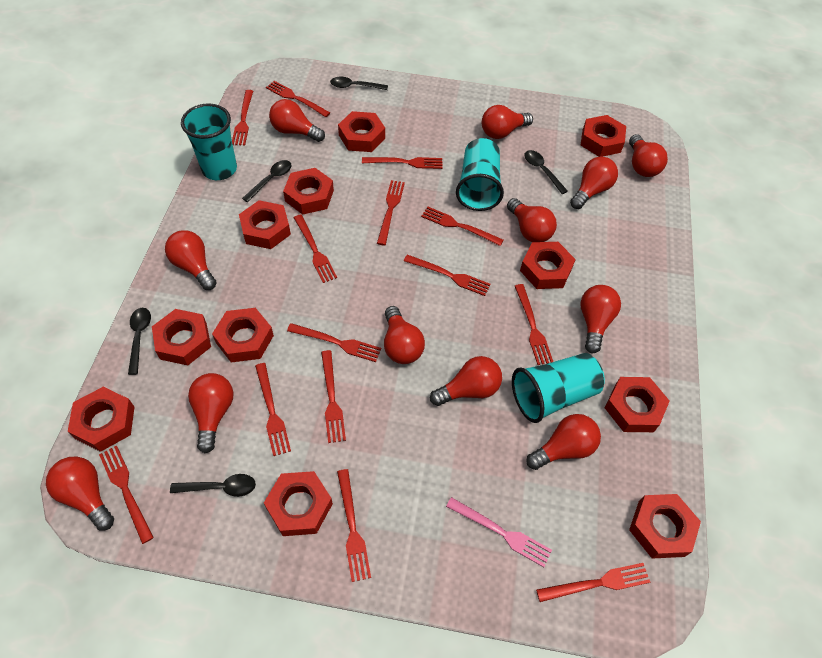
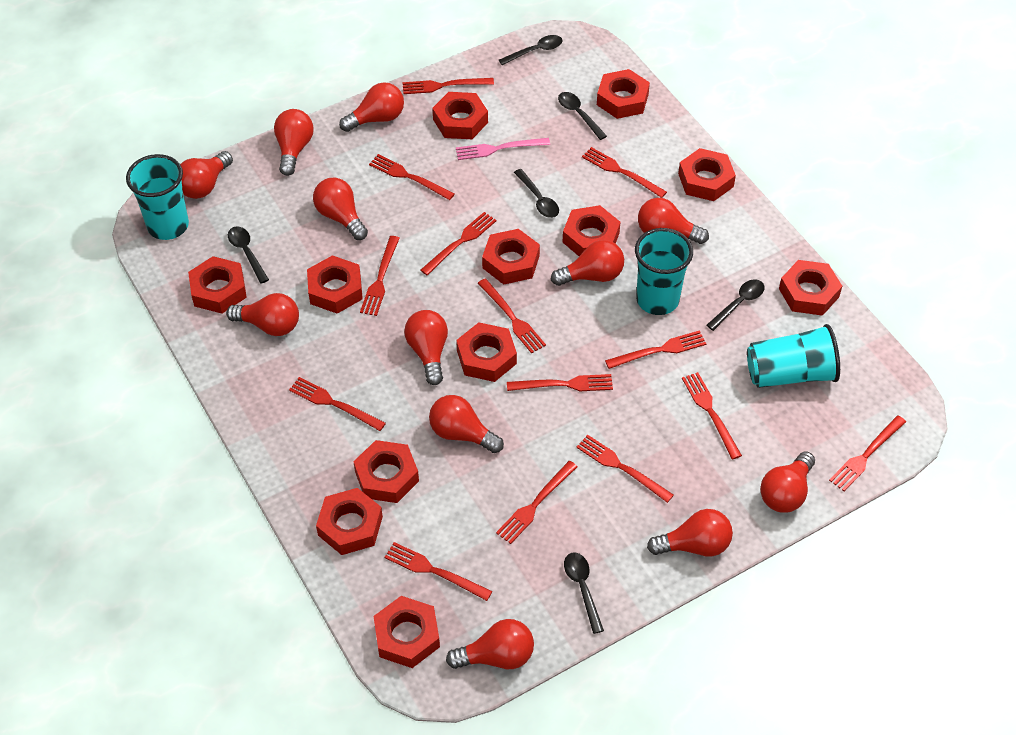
black spoon: 5 -> 6
red nut: 11 -> 12

